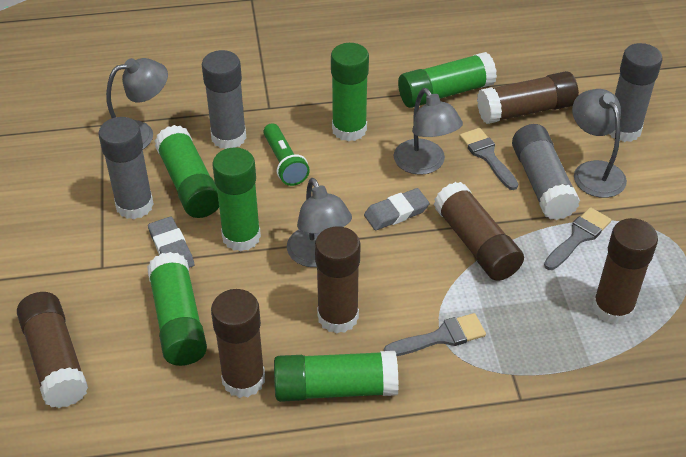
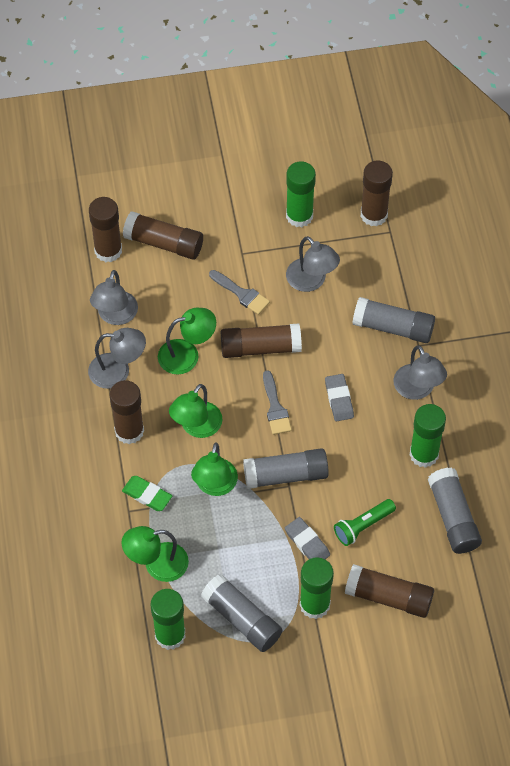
green eraser: 0 -> 1
green glue stick: 6 -> 4
green lamp: 0 -> 4
grey brush: 3 -> 2

